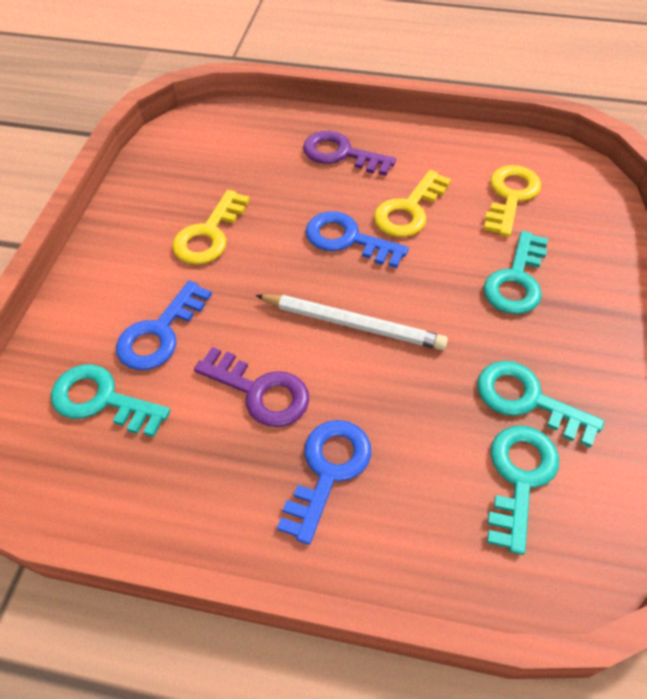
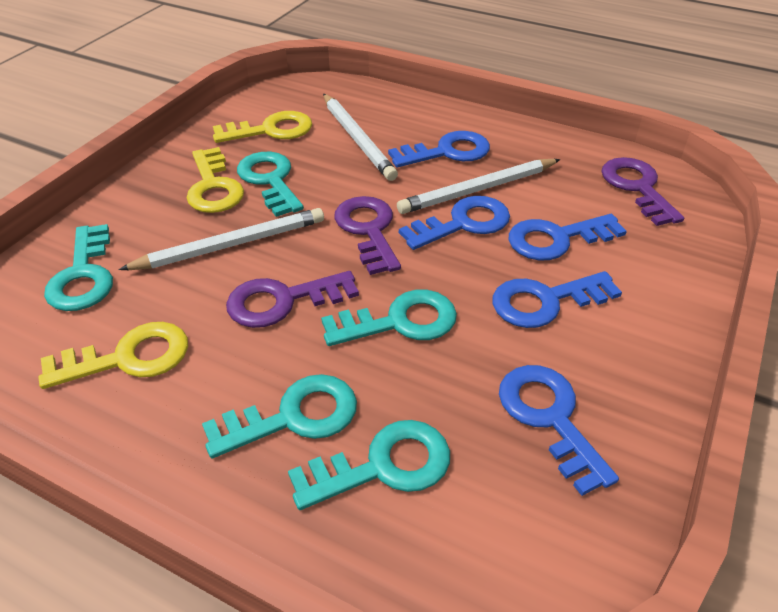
blue key: 3 -> 5
purple key: 2 -> 3
turquoise key: 4 -> 5
white pencil: 1 -> 3

